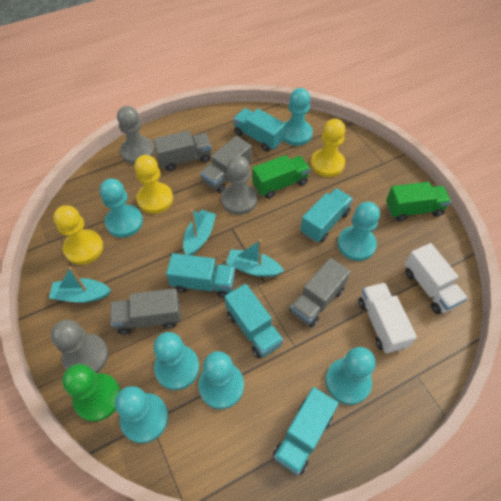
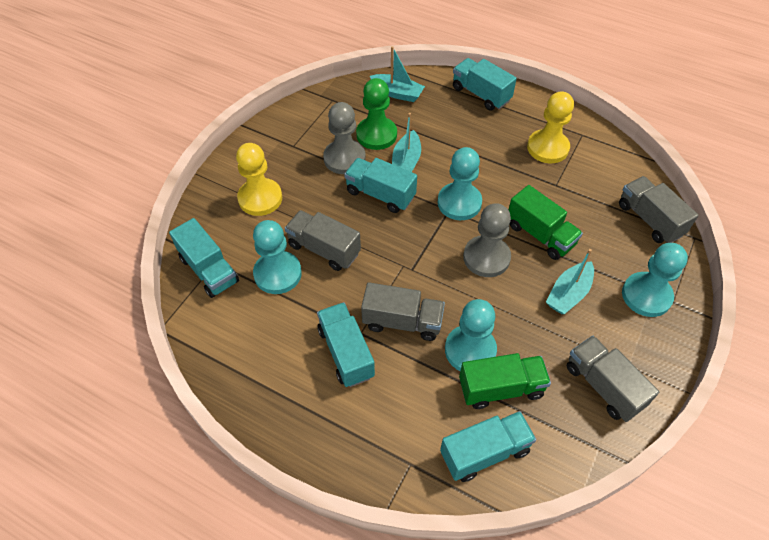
grey pawn: 3 -> 2
turquoise pawn: 7 -> 4
white truck: 2 -> 0
yellow pawn: 3 -> 2

